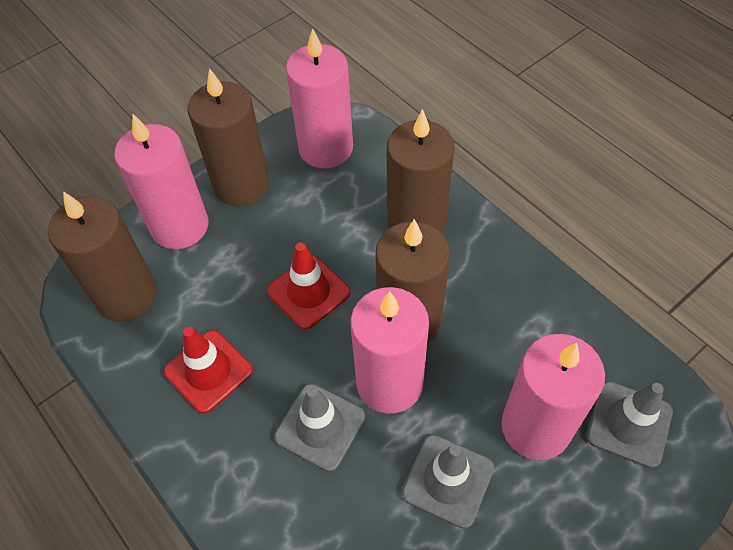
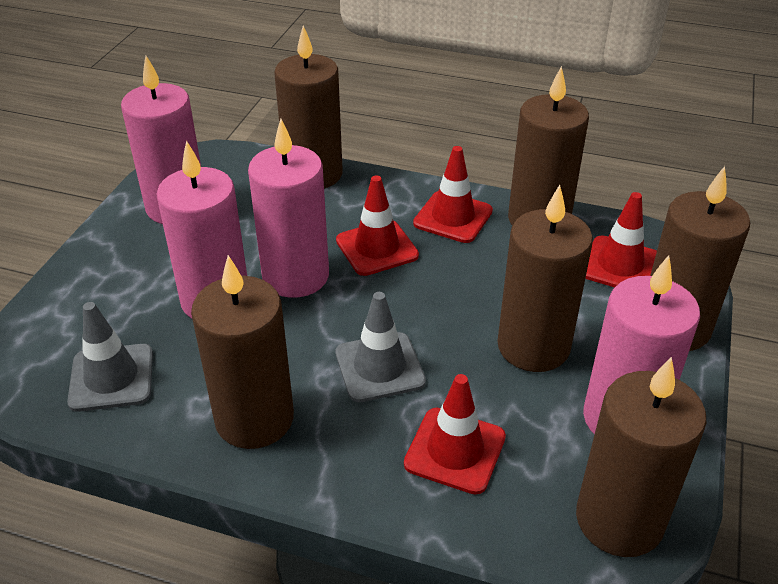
brown candle: 4 -> 6
grey traffic cone: 3 -> 2
red traffic cone: 2 -> 4

